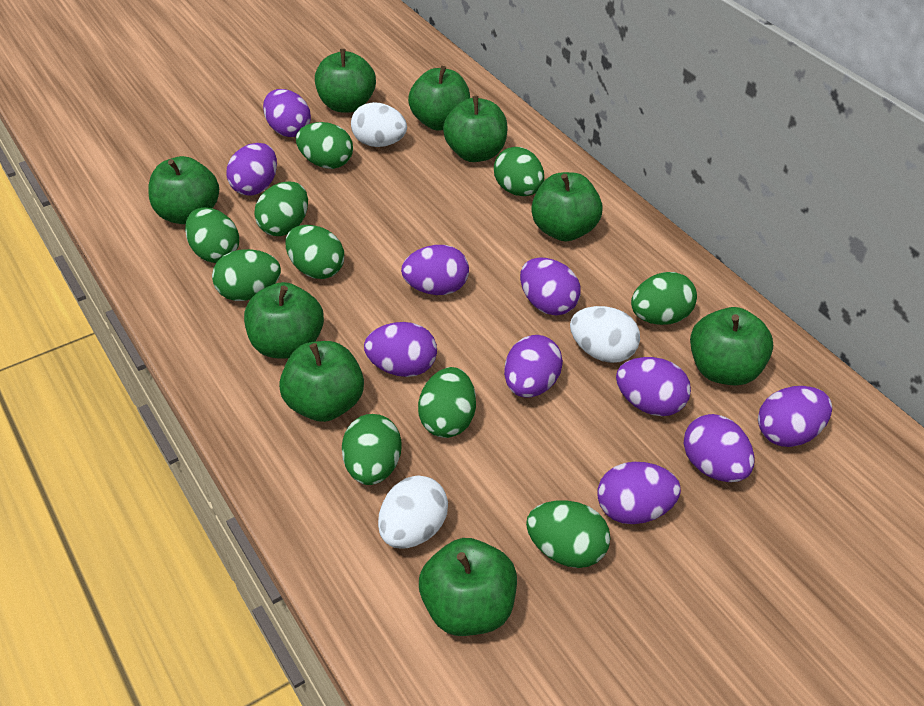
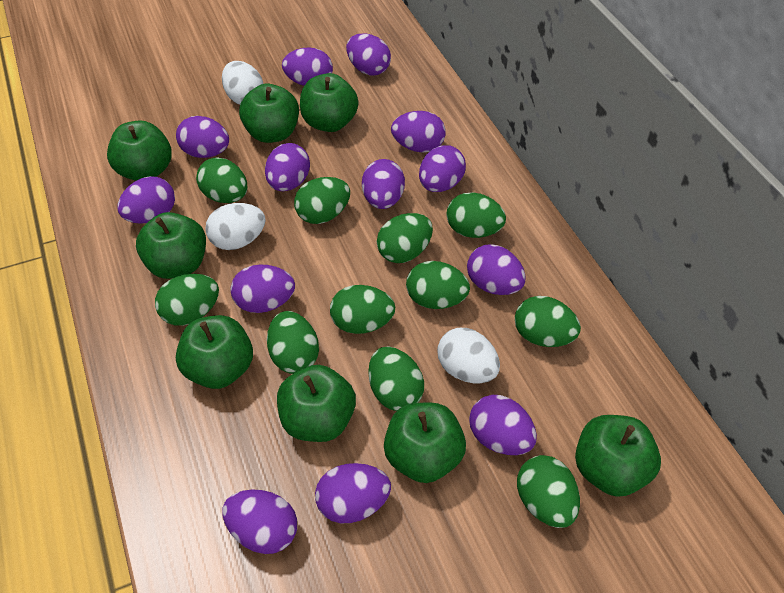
green apple: 9 -> 8
green egg: 10 -> 11
purple egg: 10 -> 13

